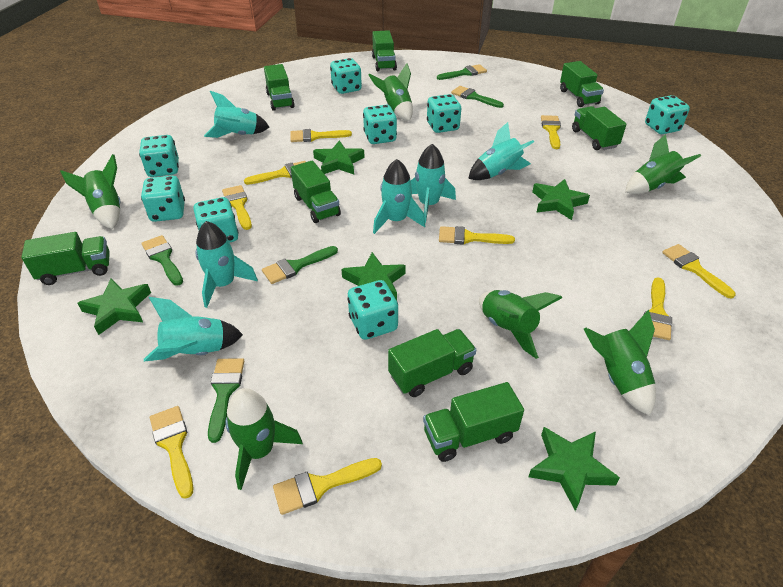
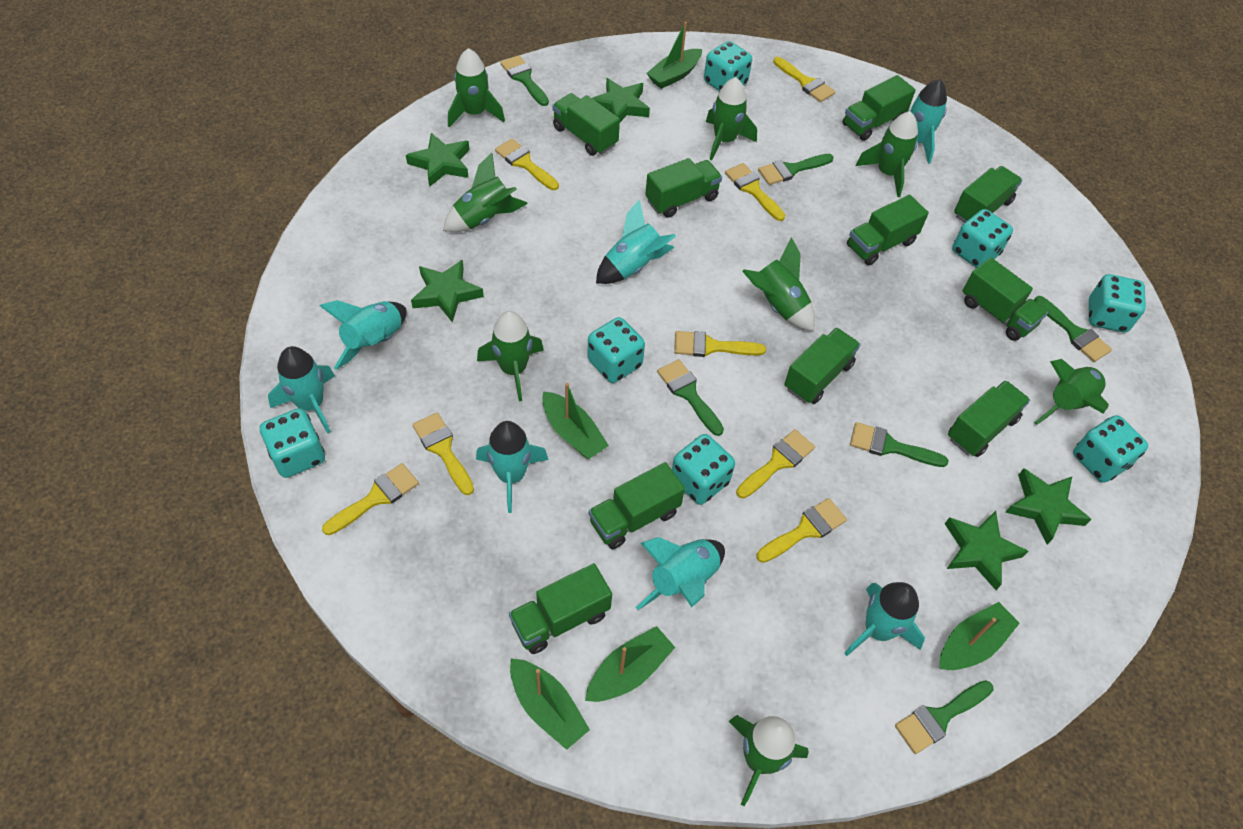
green boat: 0 -> 5
green brush: 5 -> 6
green rocket: 6 -> 8
green truck: 8 -> 10
turquoise dice: 8 -> 7
turquoise rocket: 6 -> 7
yellow brush: 9 -> 8

